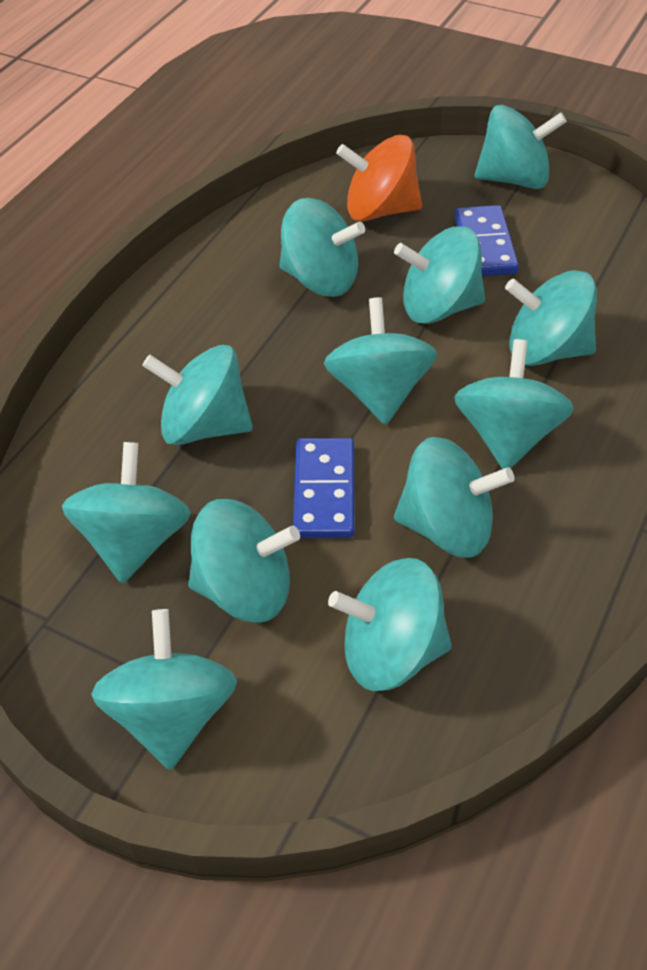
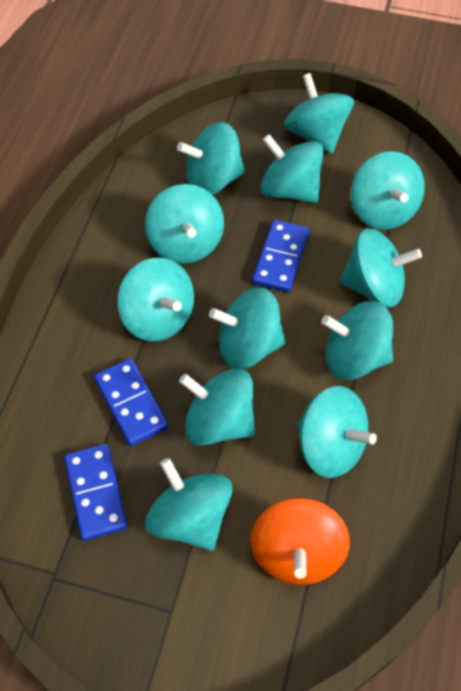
blue domino: 2 -> 3

